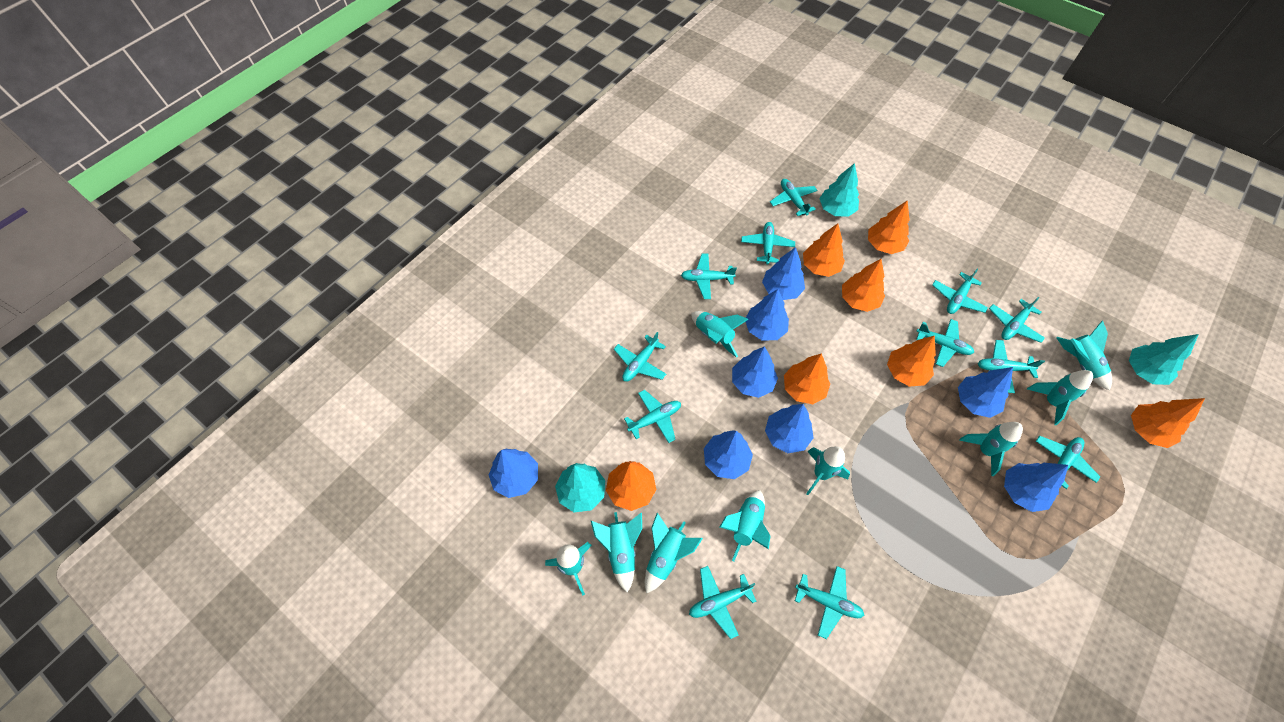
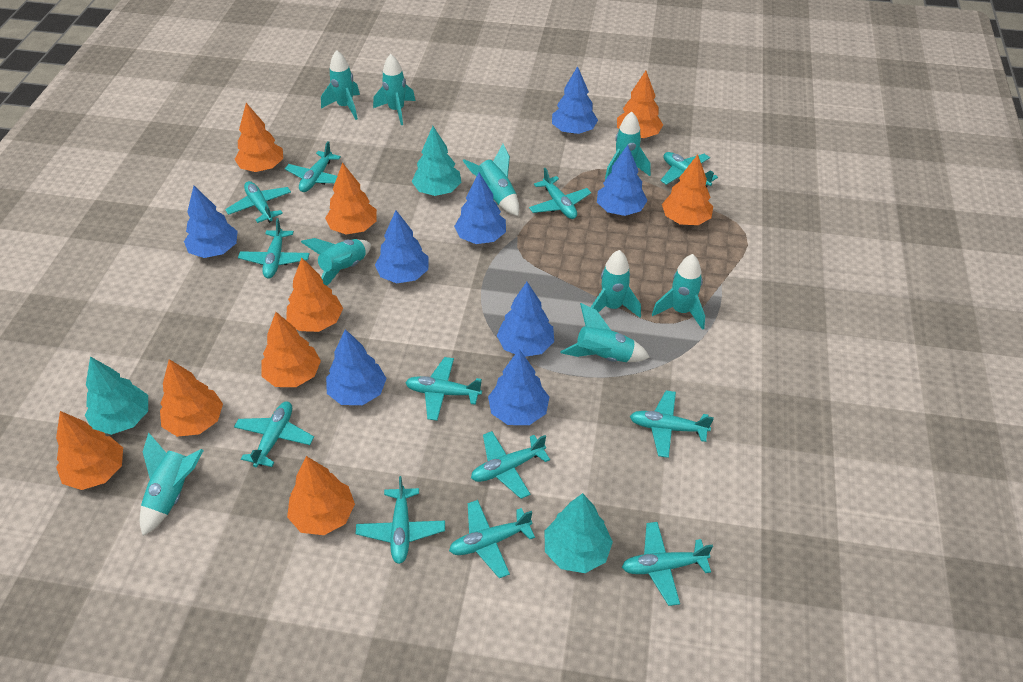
orange tree: 7 -> 9

